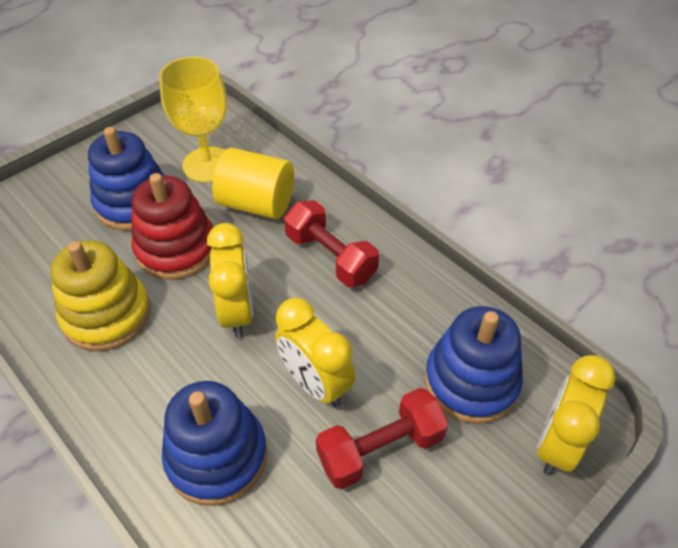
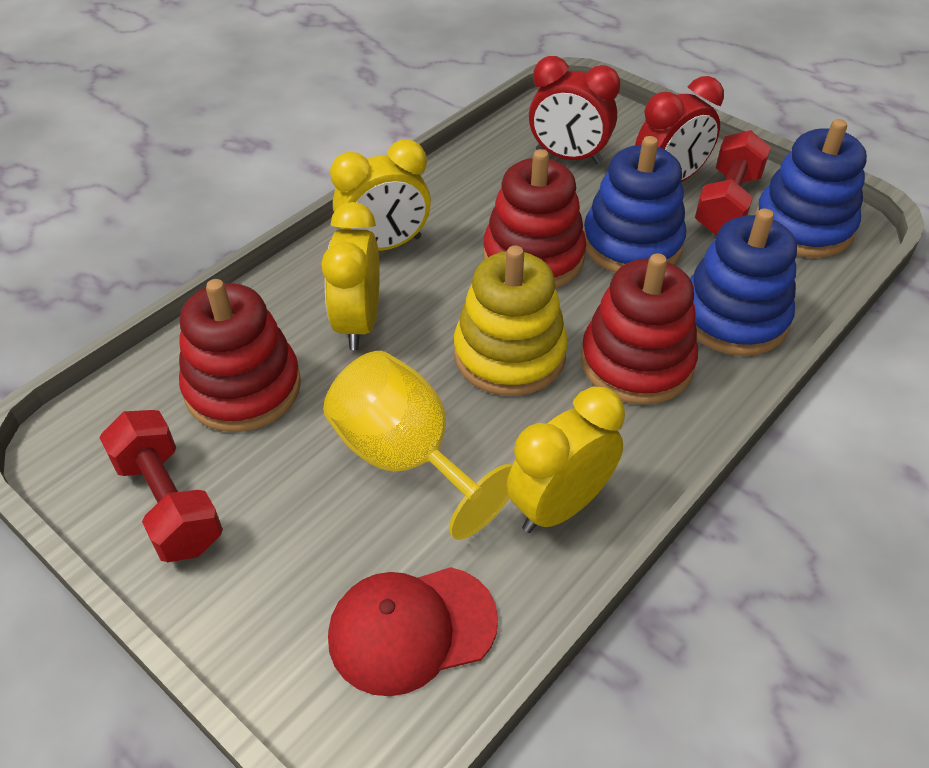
red cap: 0 -> 1
red clock: 0 -> 2
red stacking toy: 1 -> 3
yellow cylinder: 1 -> 0

